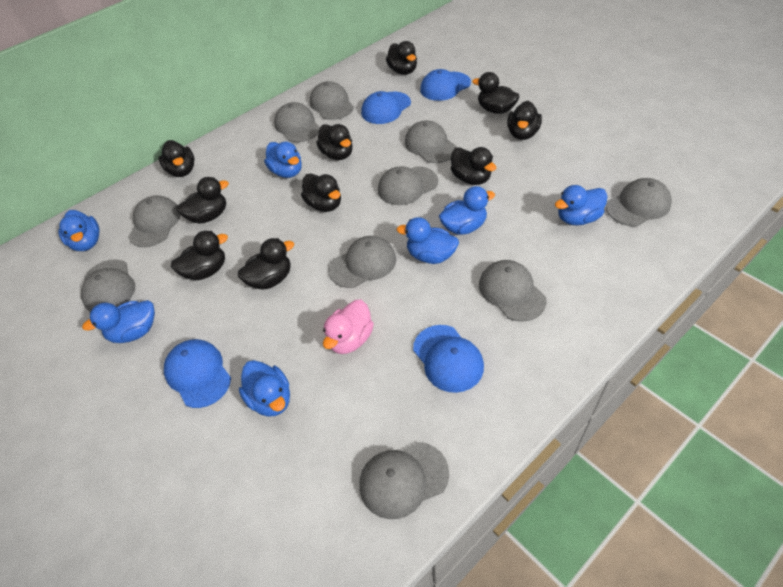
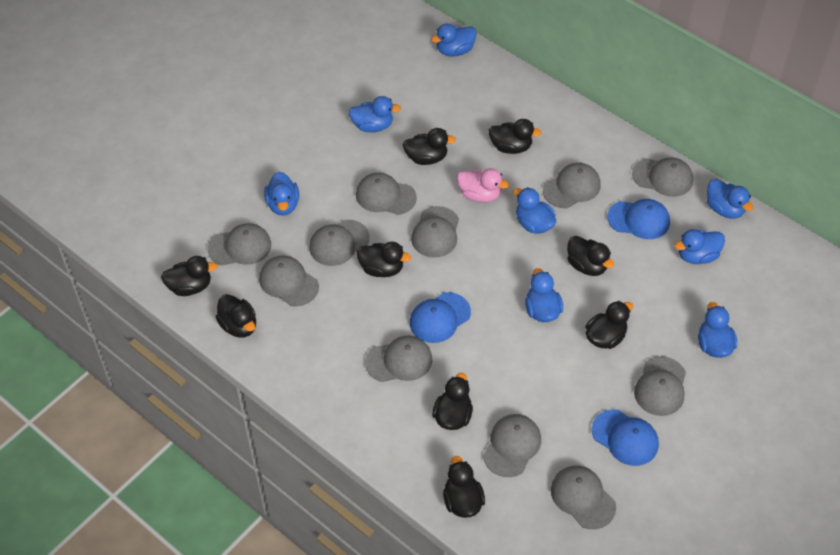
black duck: 10 -> 9
blue cap: 4 -> 3
blue duck: 7 -> 8
grey cap: 10 -> 11

